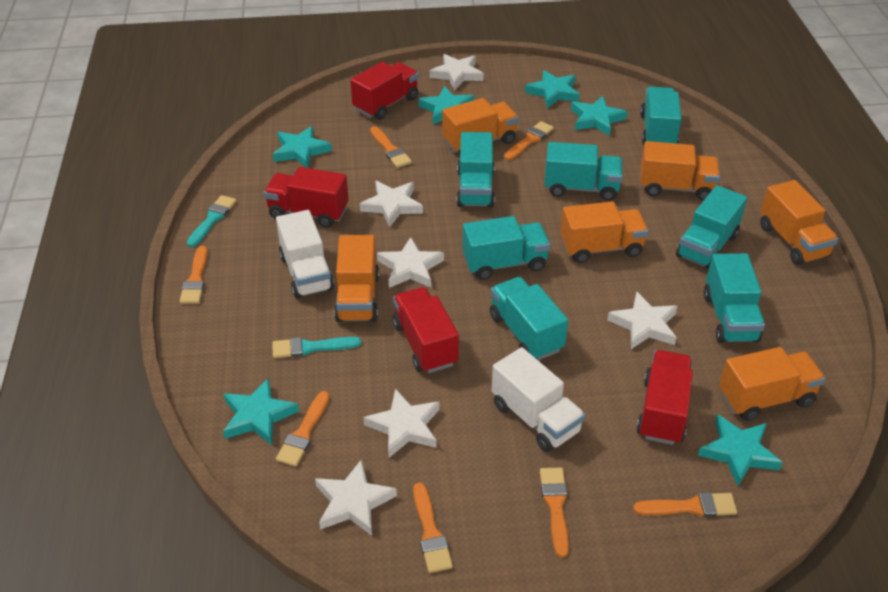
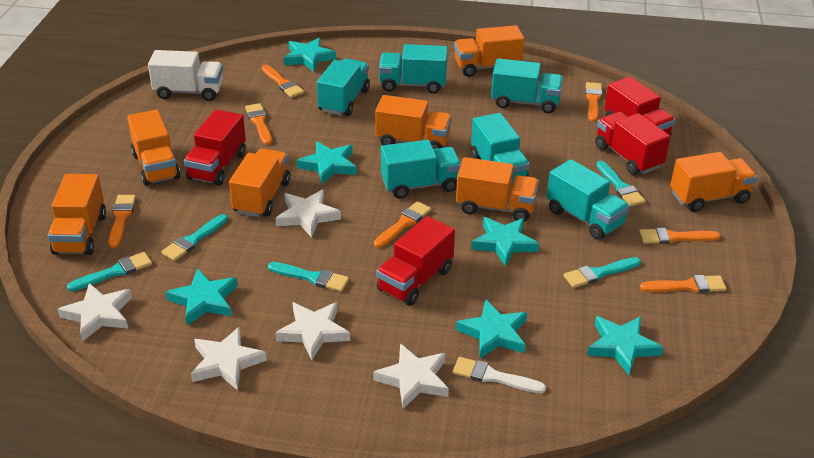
orange truck: 6 -> 7
turquoise brush: 2 -> 5
turquoise truck: 7 -> 6
white brush: 0 -> 1
white star: 6 -> 5
white truck: 2 -> 1

